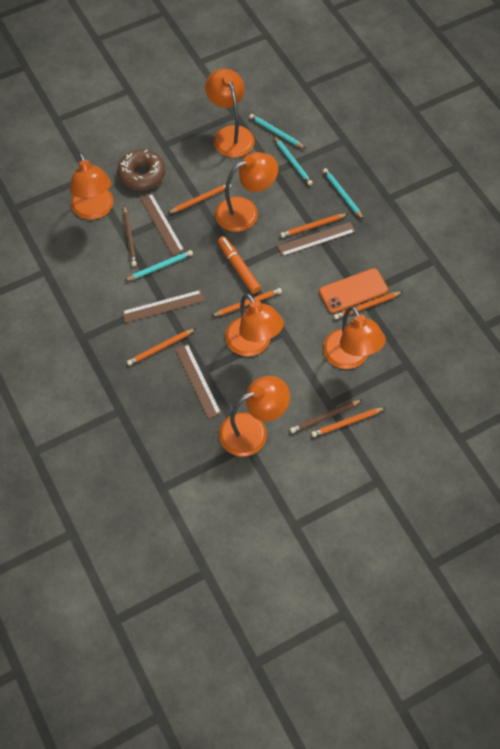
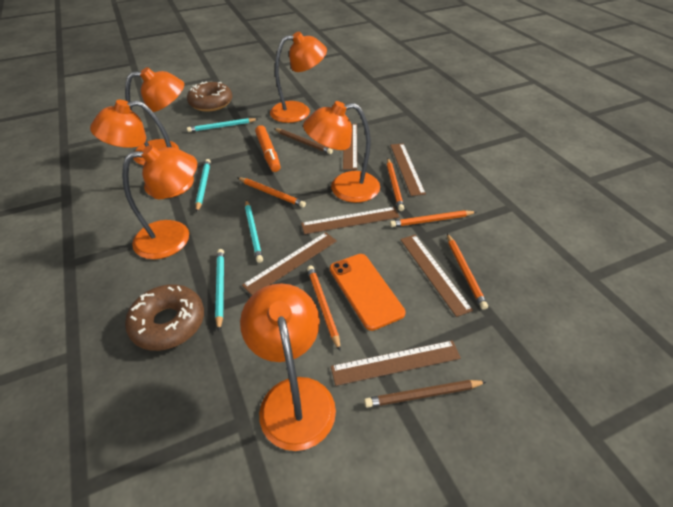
brown donut: 1 -> 2
brown ruler: 4 -> 6
orange pencil: 6 -> 5

